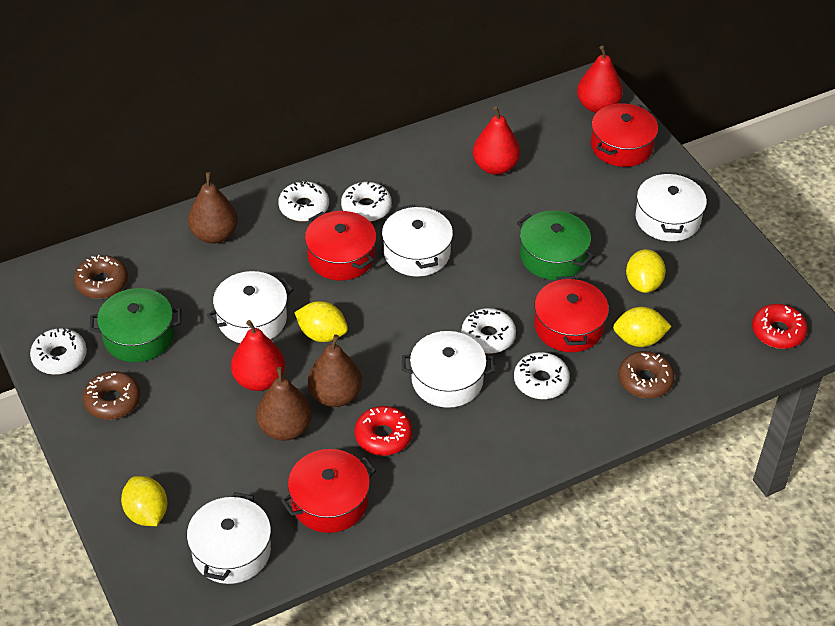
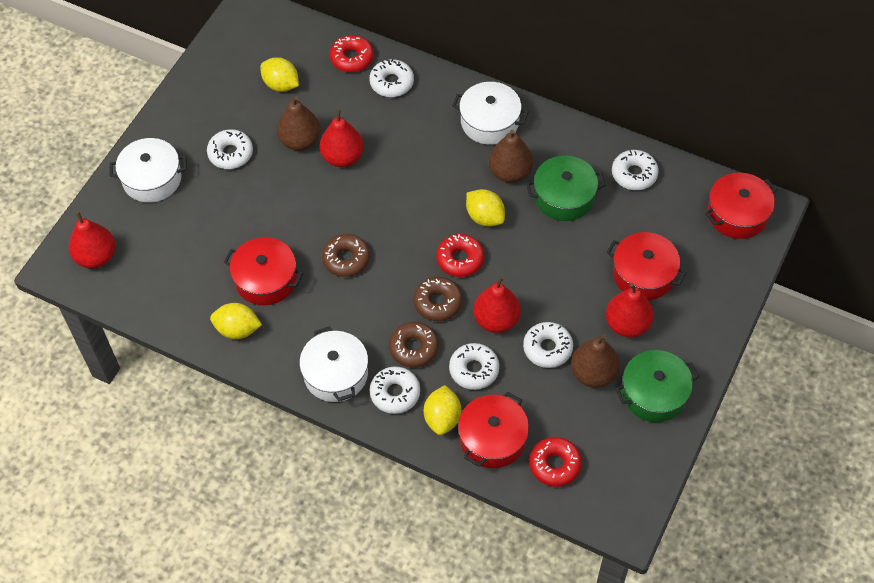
red donut: 2 -> 3
red pear: 3 -> 4
white donut: 5 -> 6
white pot: 5 -> 3

